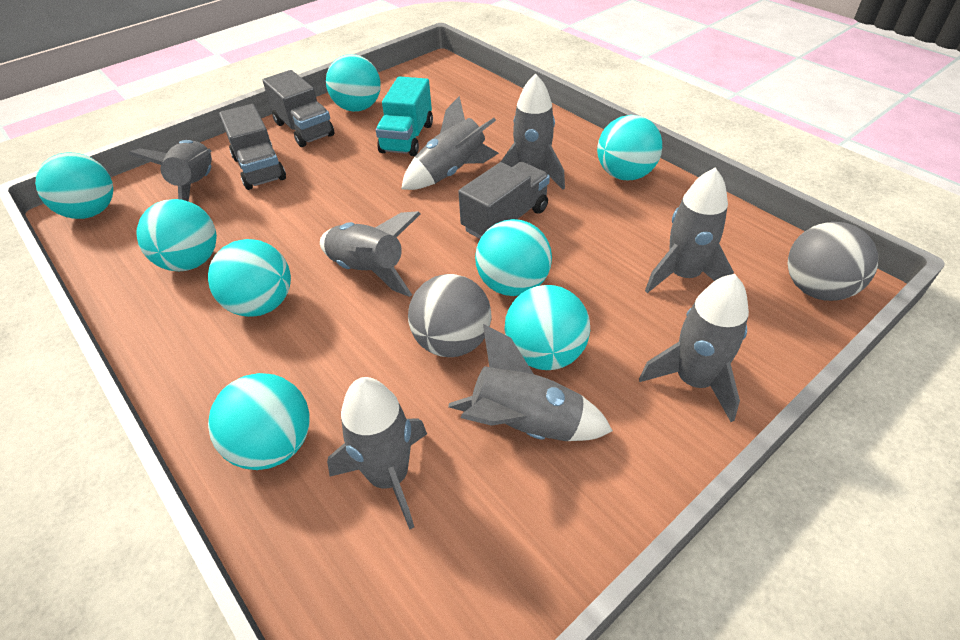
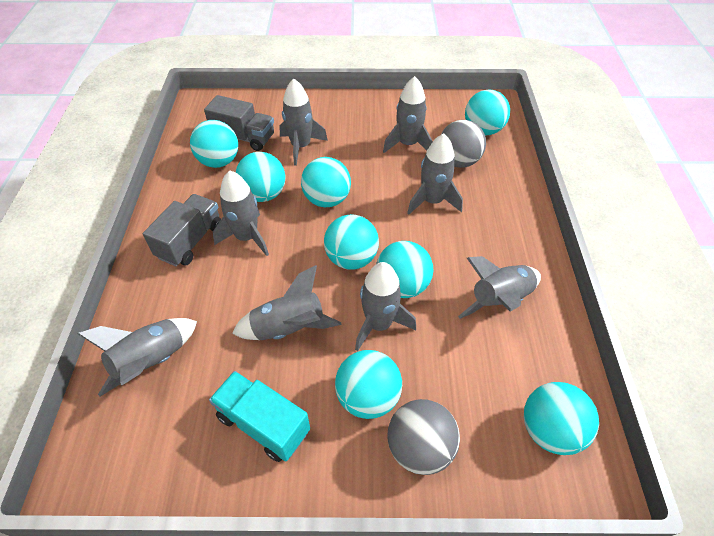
grey truck: 3 -> 2

